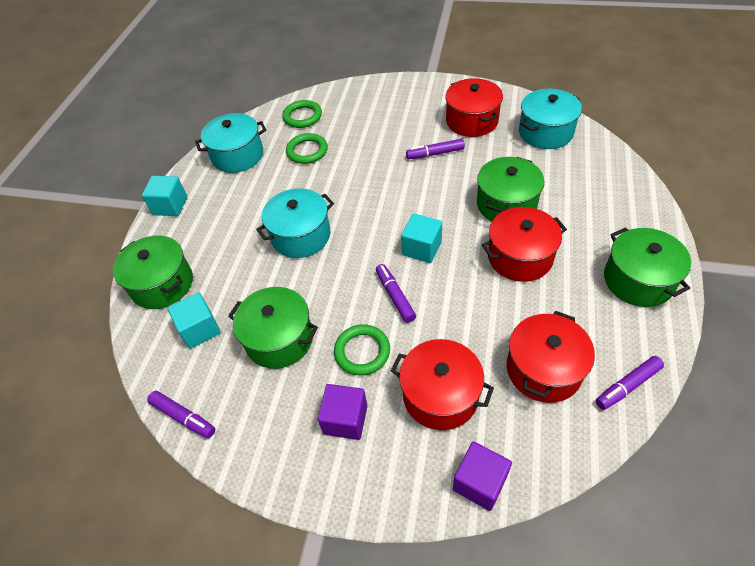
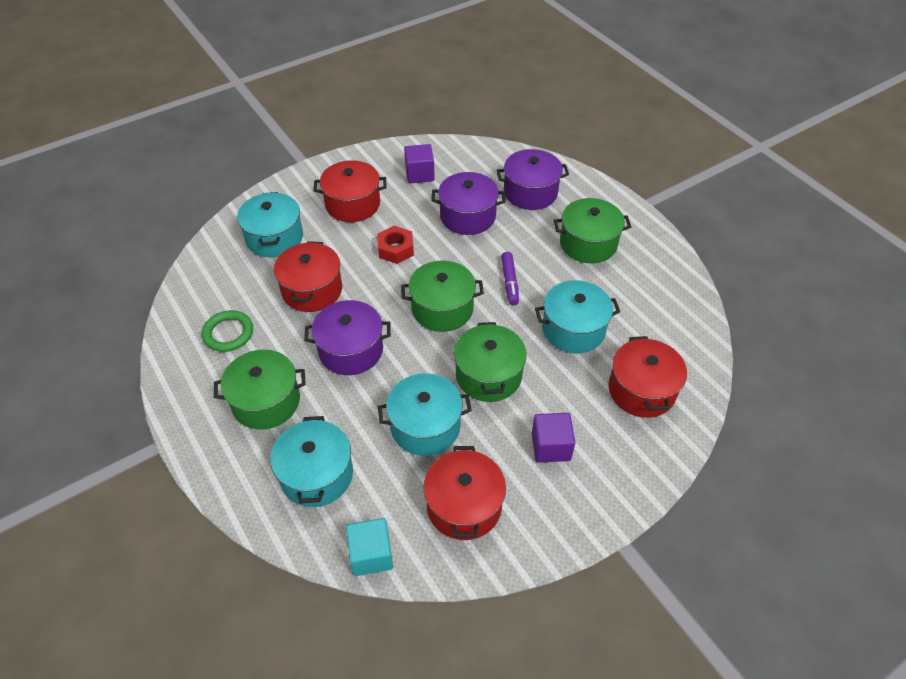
green ring: 3 -> 1
purple marker: 4 -> 1
purple pot: 0 -> 3
red nut: 0 -> 1
turquoise cube: 3 -> 1
turquoise pot: 3 -> 4

